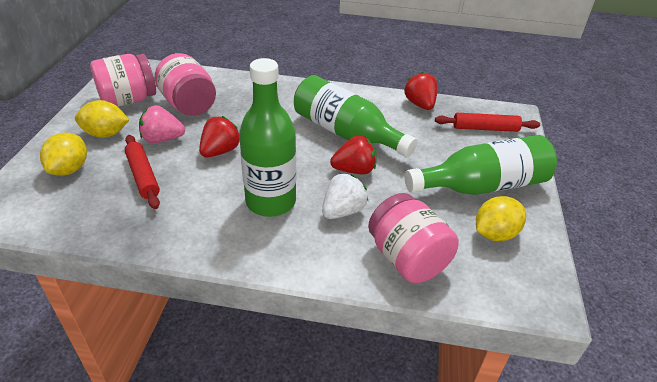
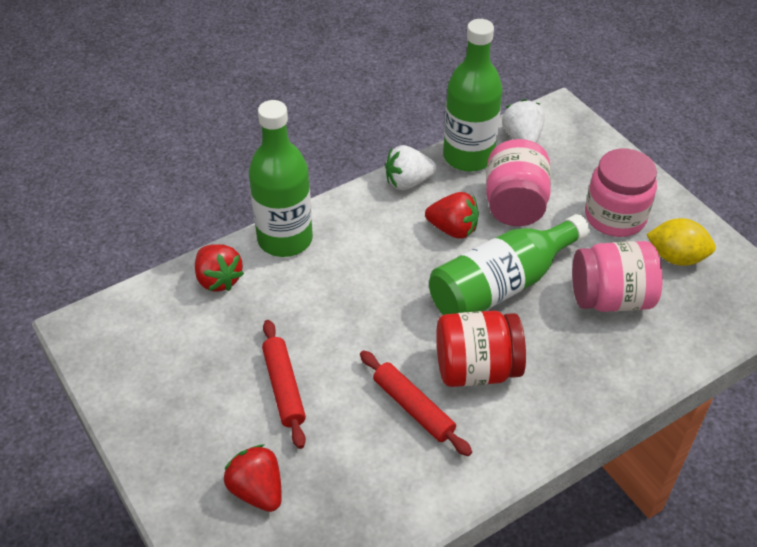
pink strawberry: 1 -> 0
red jar: 0 -> 1
white strawberry: 1 -> 2
yellow lemon: 3 -> 1

